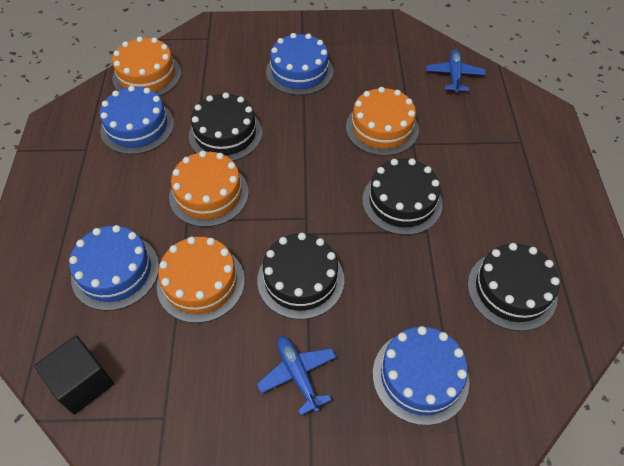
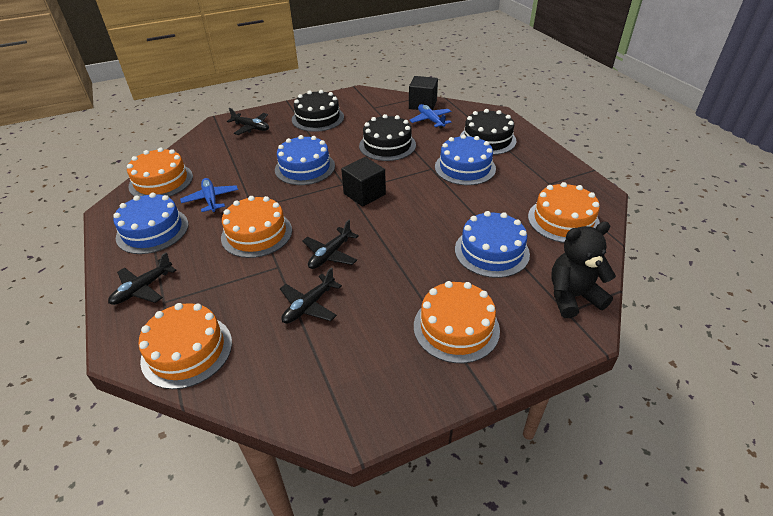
black cake: 4 -> 3
black cube: 1 -> 2
black plane: 0 -> 4
black teddy bear: 0 -> 1
orange cake: 4 -> 5

